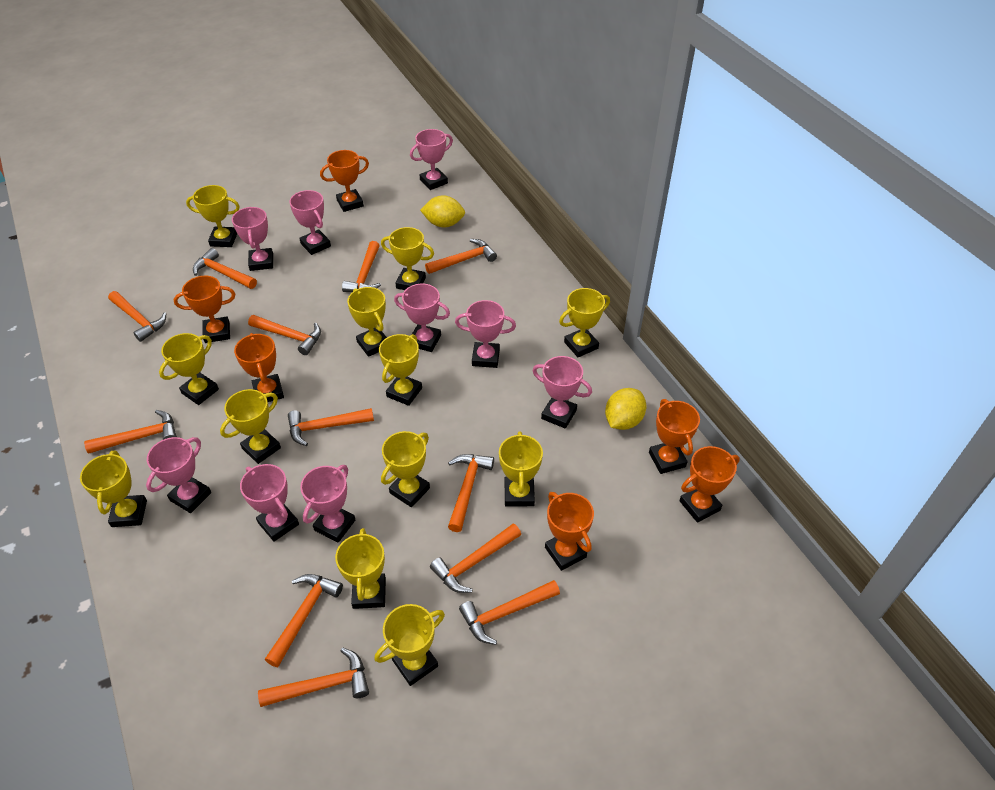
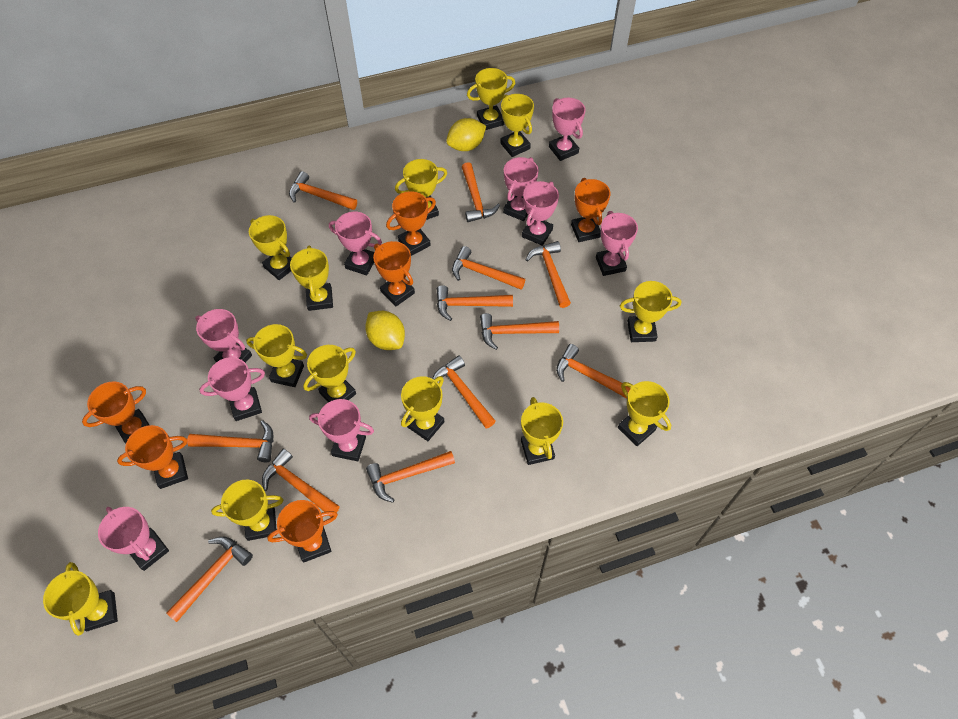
yellow trophy: 12 -> 13

